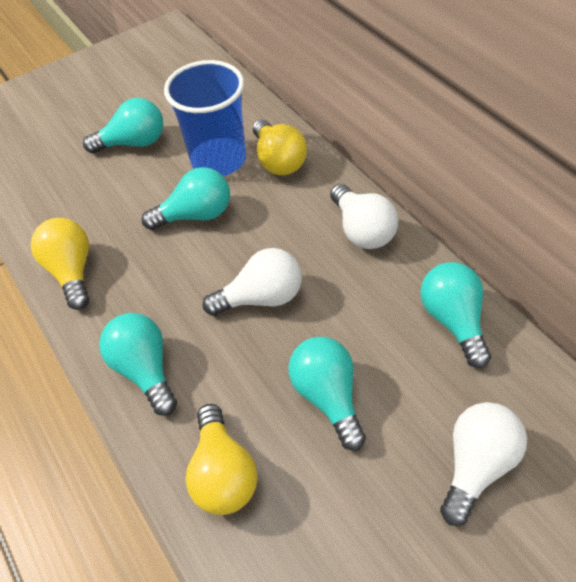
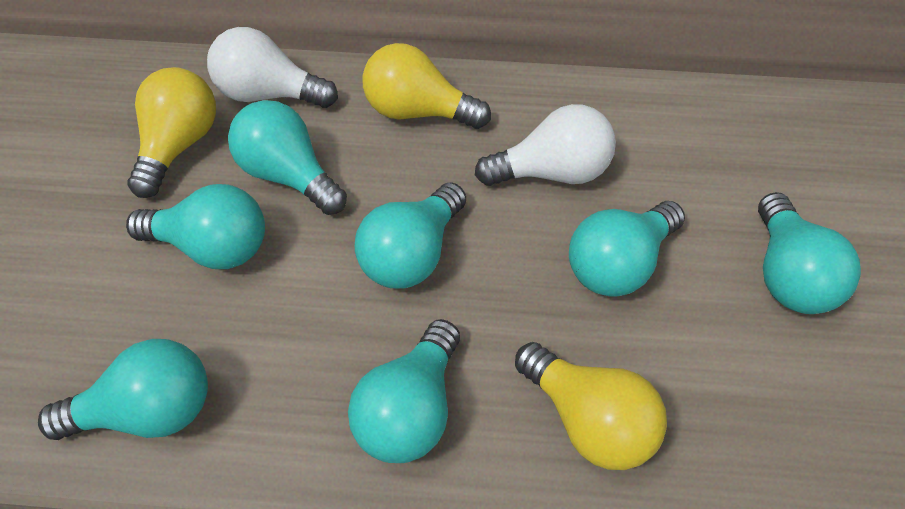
blue cup: 1 -> 0
turquoise light bulb: 5 -> 7
white light bulb: 3 -> 2

